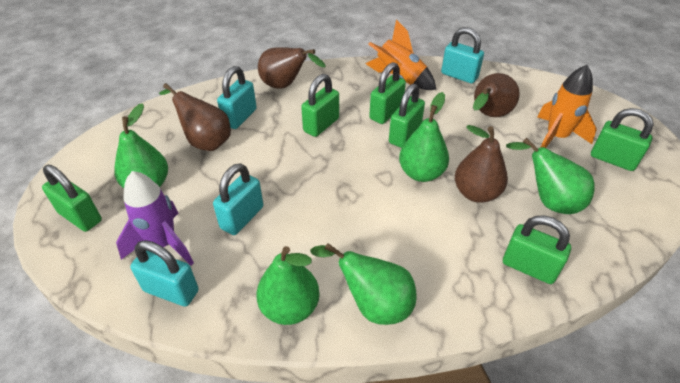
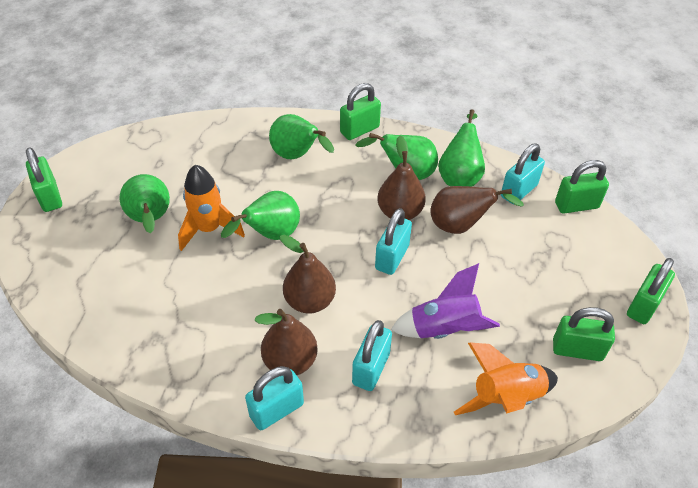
green padlock: 6 -> 5

